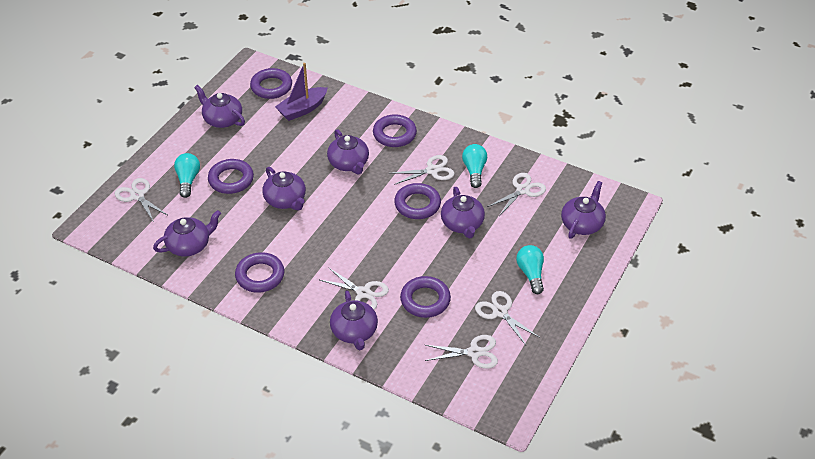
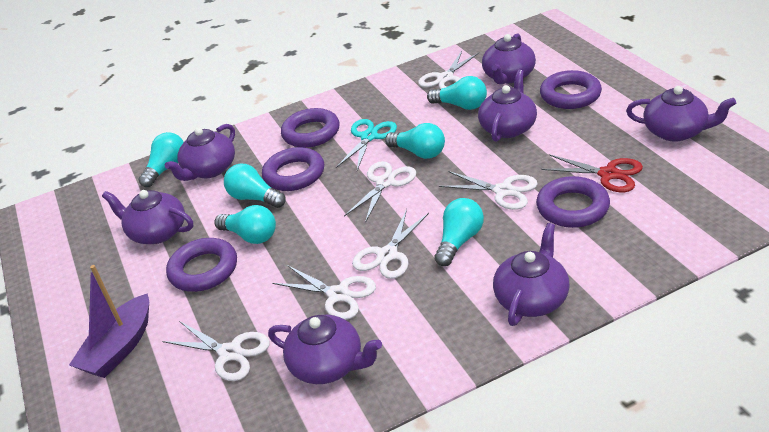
purple ring: 6 -> 5
red scissors: 0 -> 1
turquoise light bulb: 3 -> 6
turquoise scissors: 0 -> 1

